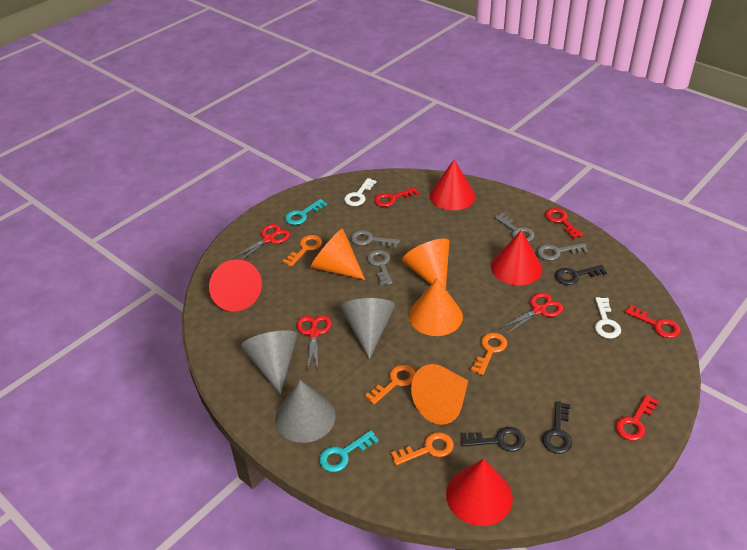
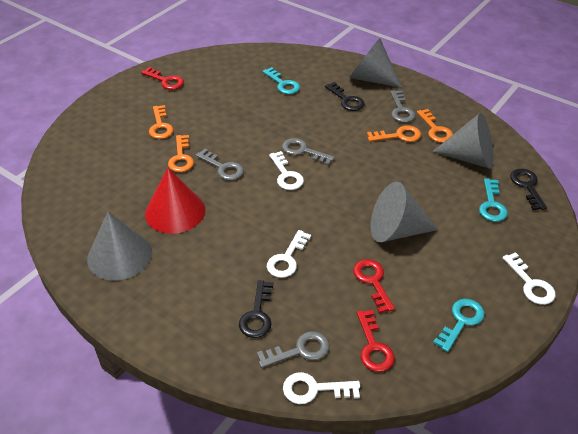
grey cone: 3 -> 4
orange cone: 4 -> 0
red cone: 4 -> 1
red key: 4 -> 3
red scissors: 3 -> 0
turquoise key: 2 -> 3
white key: 2 -> 4

